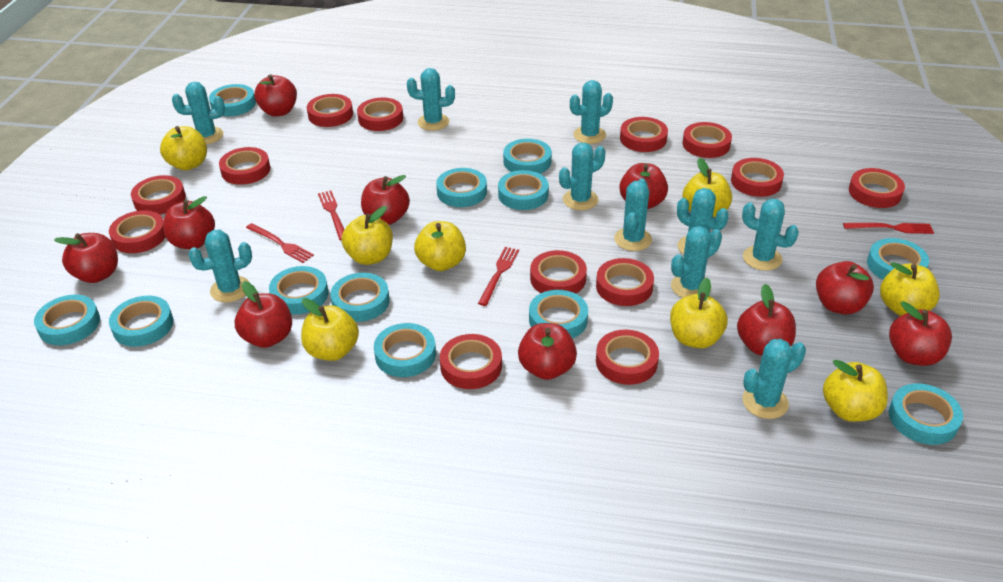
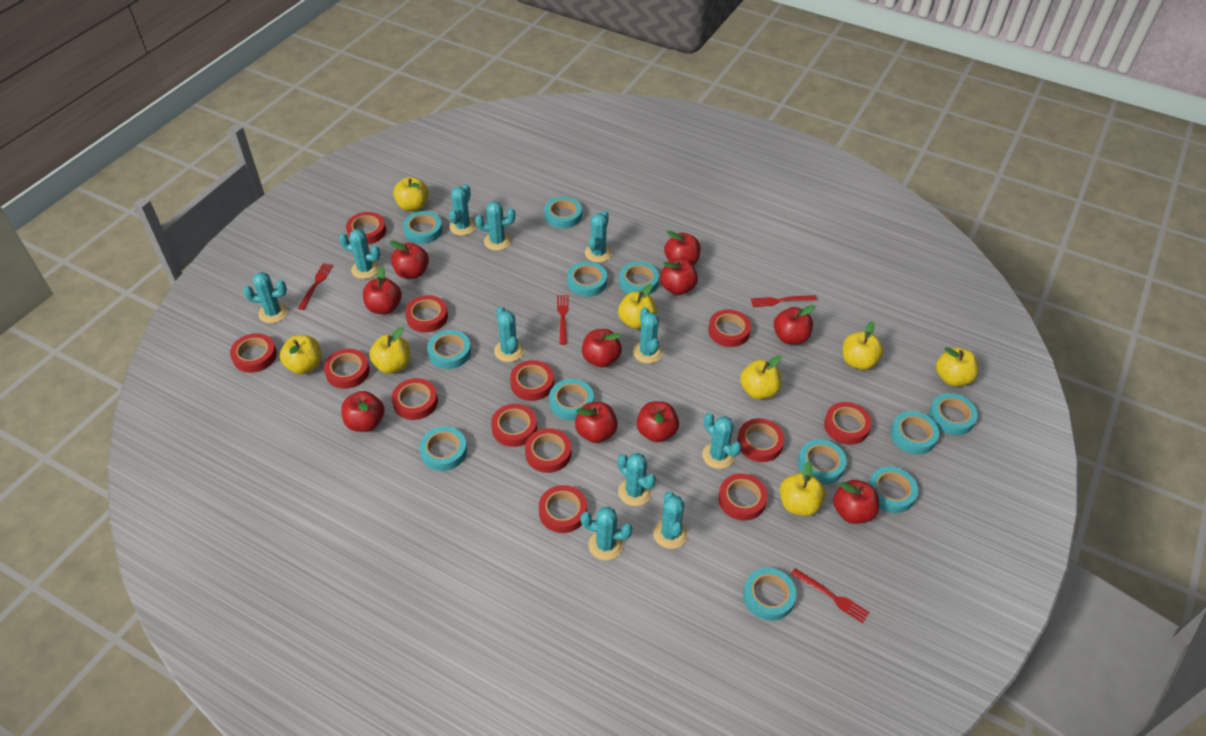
turquoise cactus: 10 -> 11

